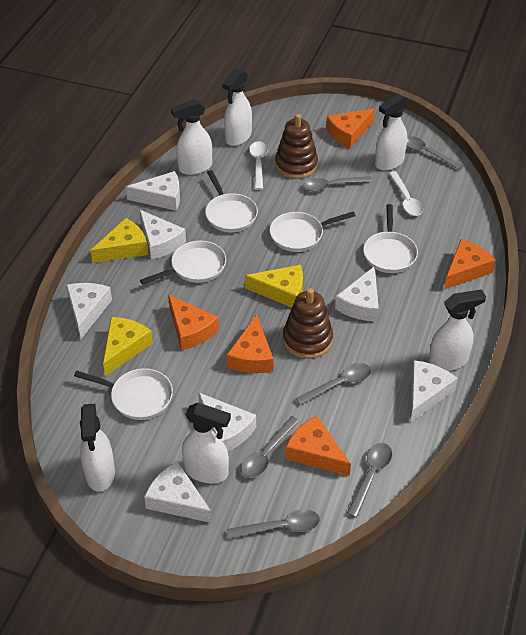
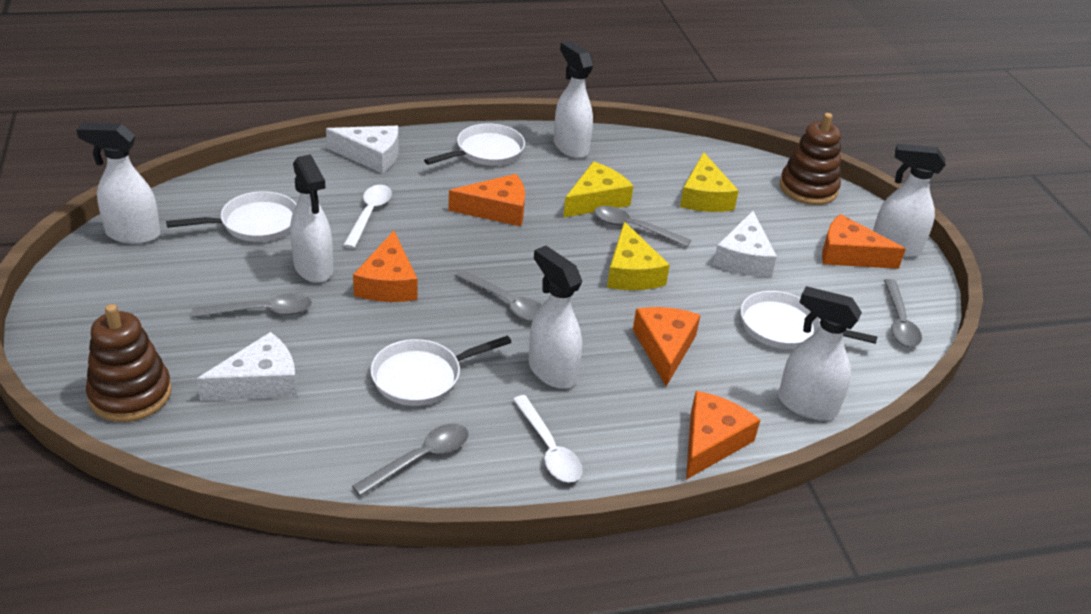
grey spoon: 6 -> 5
white cheese: 7 -> 3
white pan: 5 -> 4

